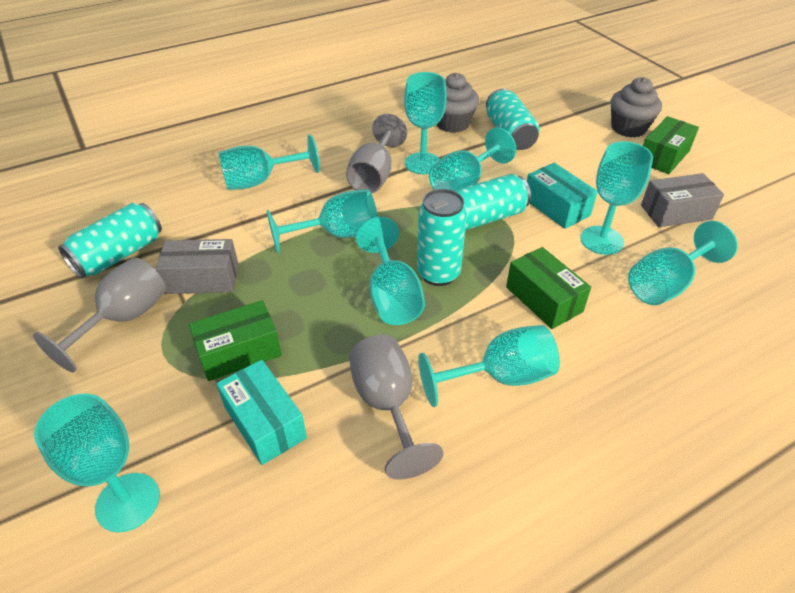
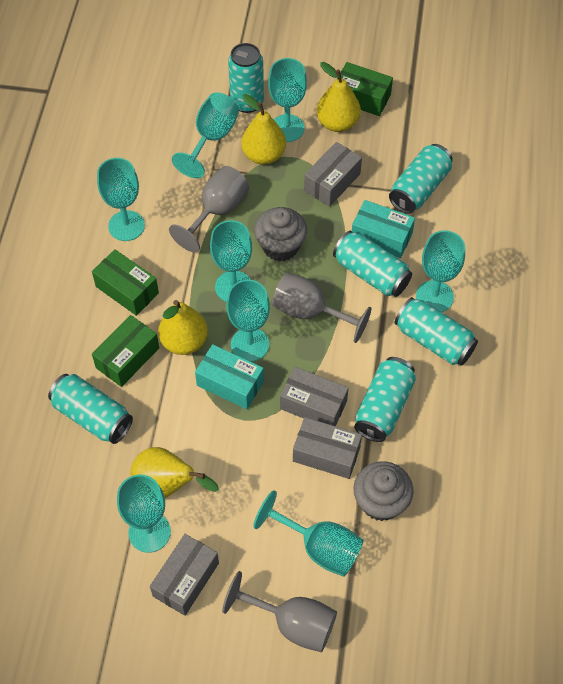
grey box: 2 -> 4
turquoise can: 4 -> 6
turquoise goblet: 9 -> 8
yellow pear: 0 -> 4

